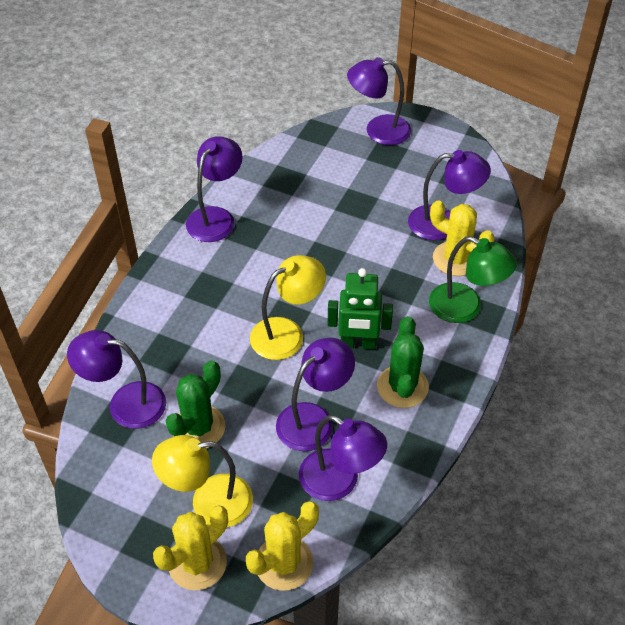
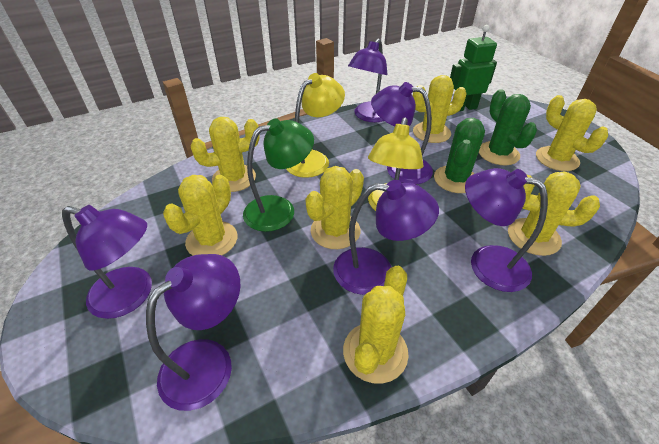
yellow cactus: 3 -> 7

